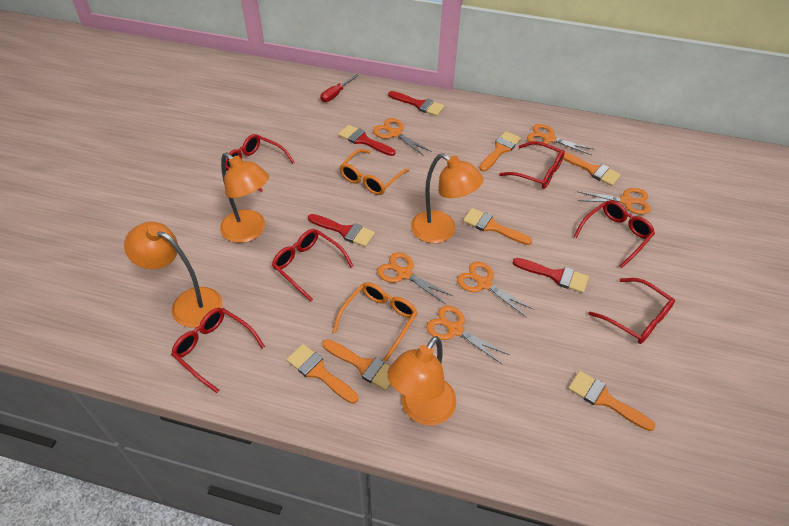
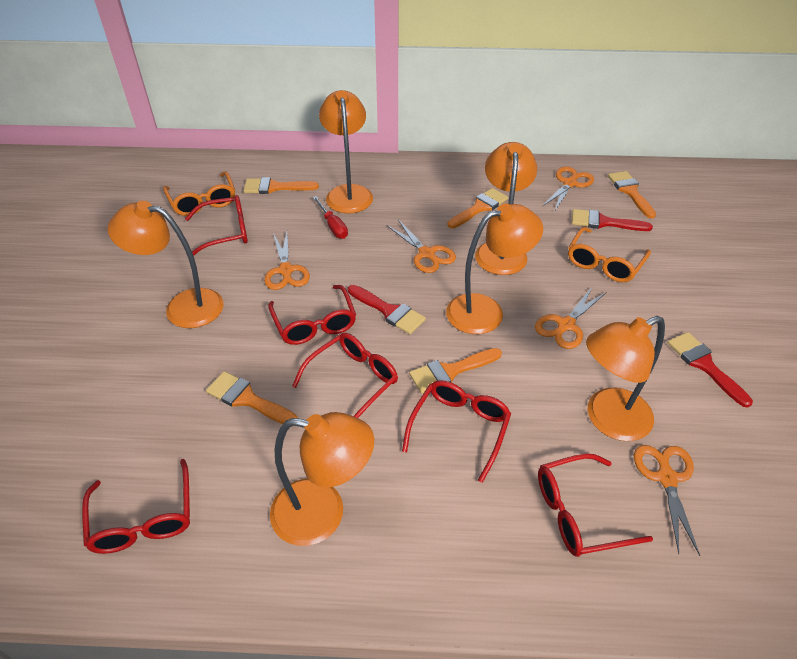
orange brush: 6 -> 5
orange lamp: 4 -> 6
orange scissors: 6 -> 5
red brush: 4 -> 3

